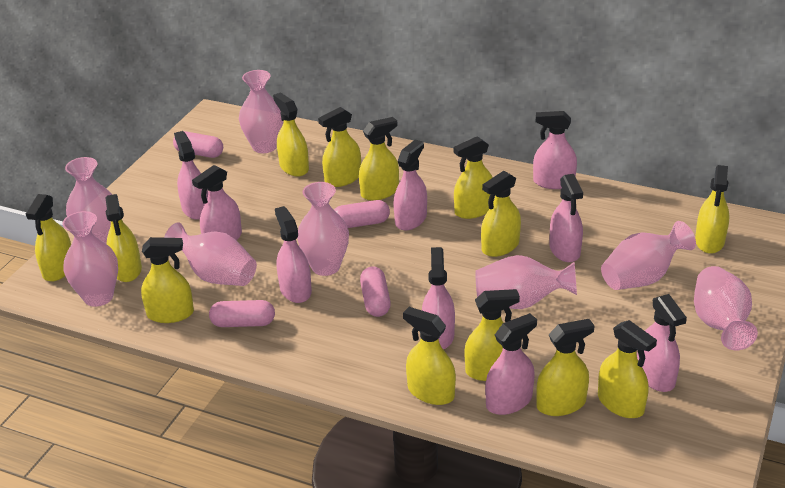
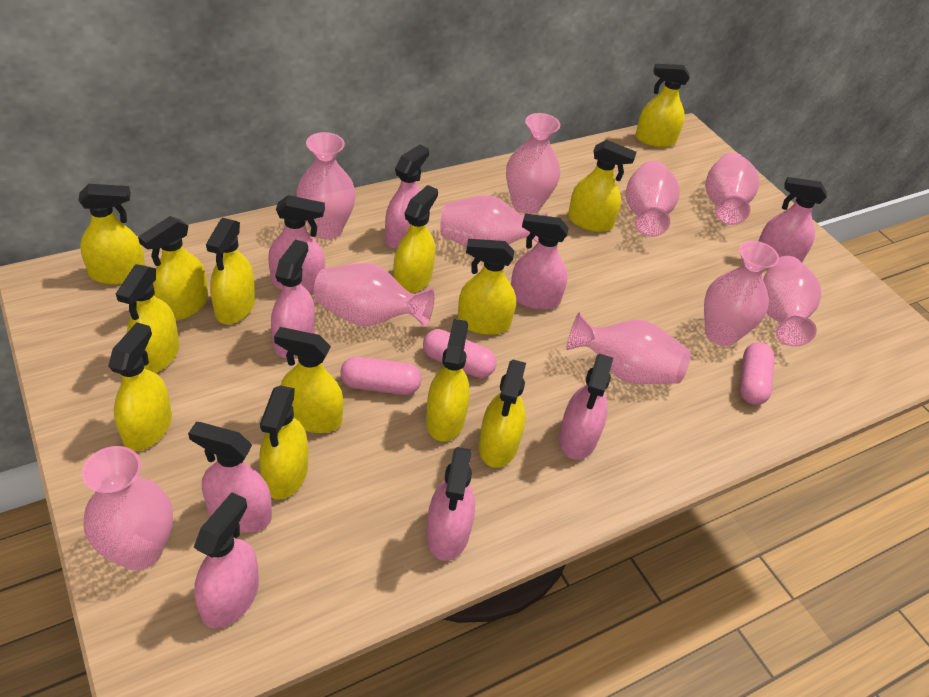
pink capsule: 4 -> 3
pink vase: 8 -> 10

